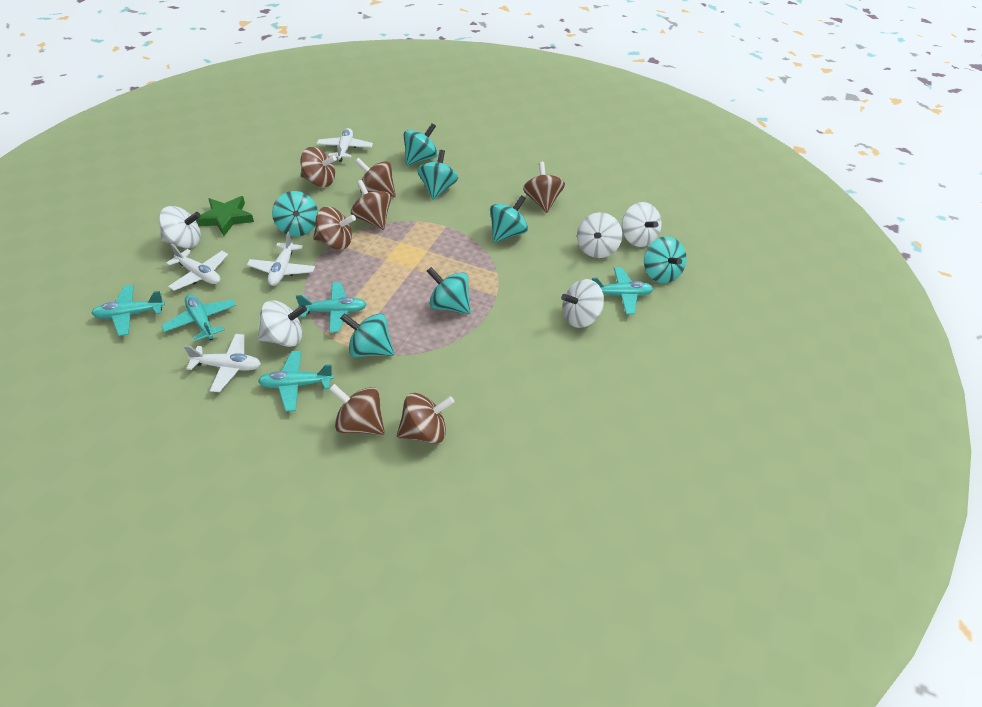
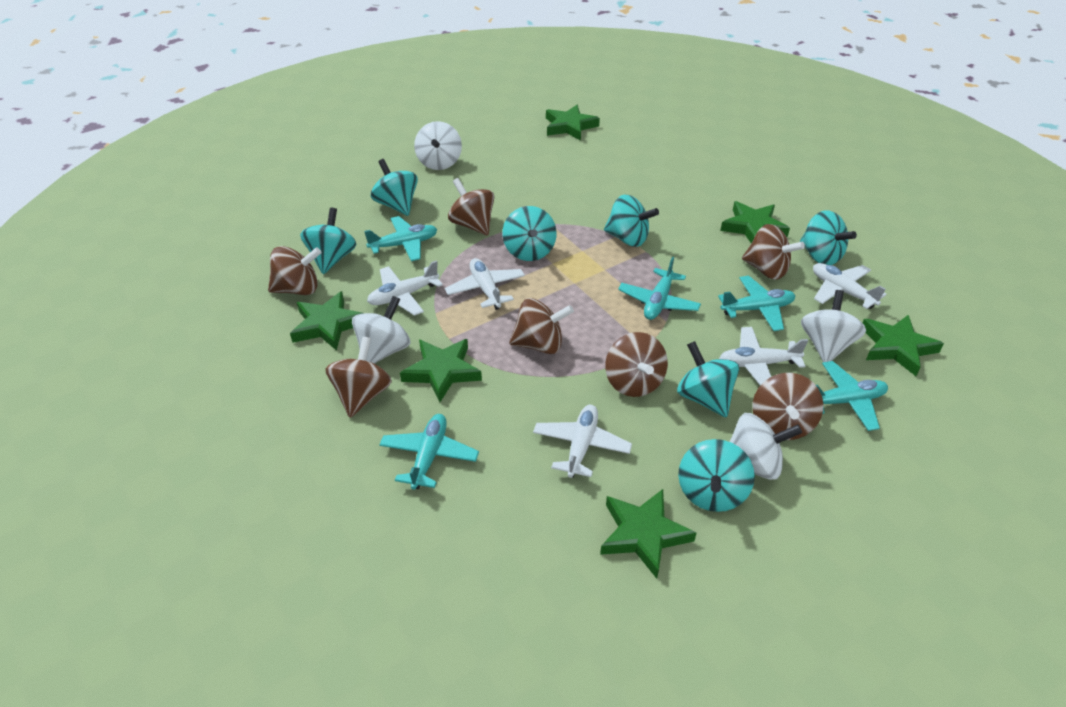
green star: 1 -> 6
white plane: 4 -> 5
white spinning top: 5 -> 4

